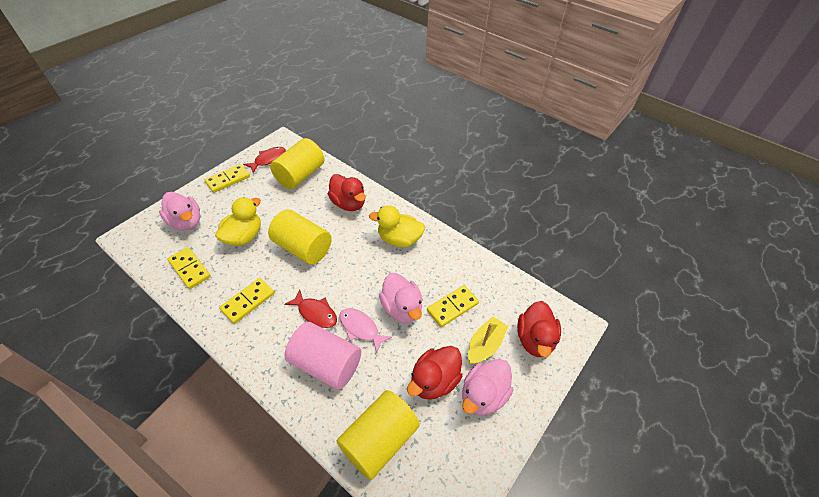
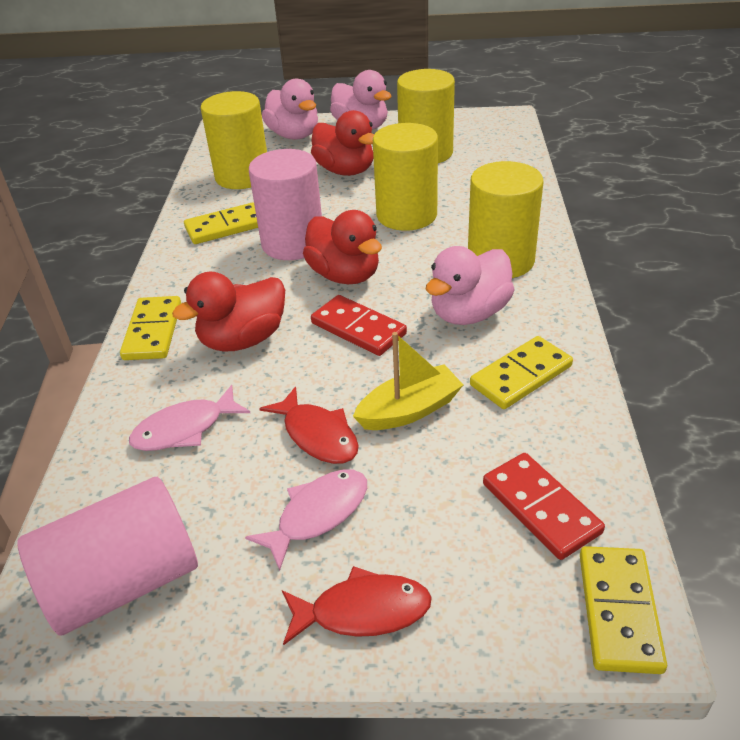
pink cylinder: 1 -> 2
pink fish: 1 -> 2
red domino: 0 -> 2
yellow cylinder: 3 -> 4
yellow duck: 2 -> 0

